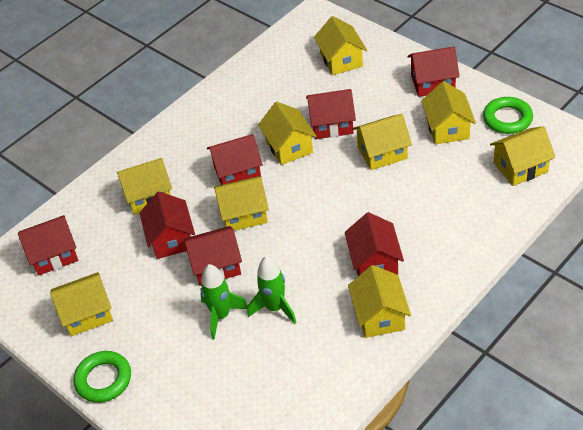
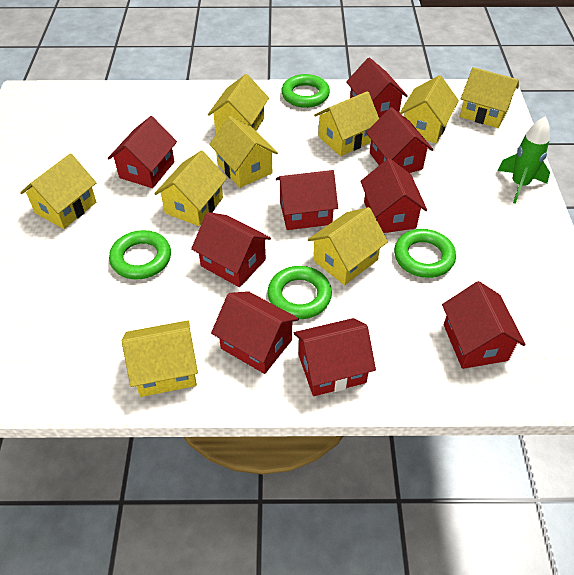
green ring: 2 -> 4
green rocket: 2 -> 1
red house: 7 -> 9

